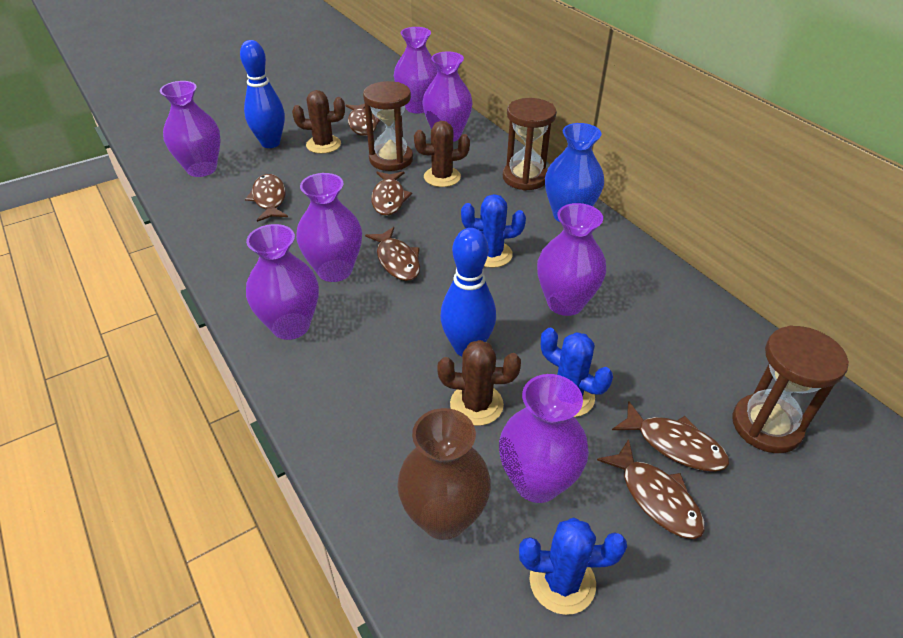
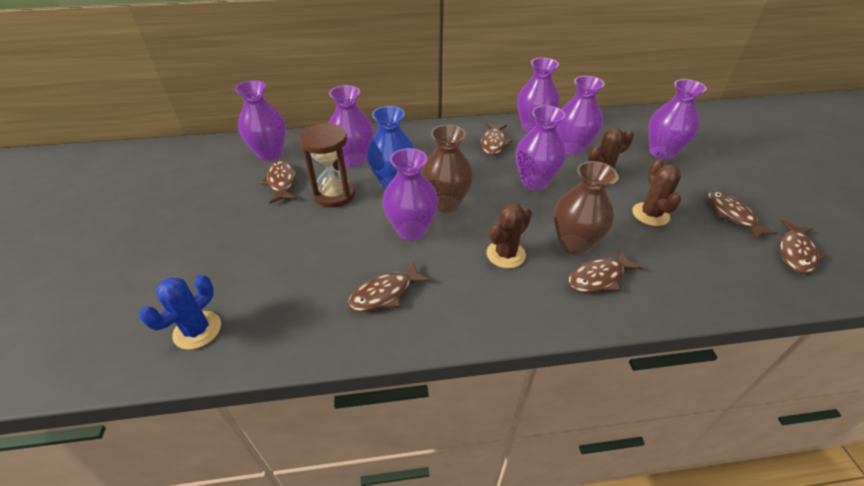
blue bowling pin: 2 -> 0
blue cactus: 3 -> 1
brown hourglass: 3 -> 1
brown vase: 1 -> 2

